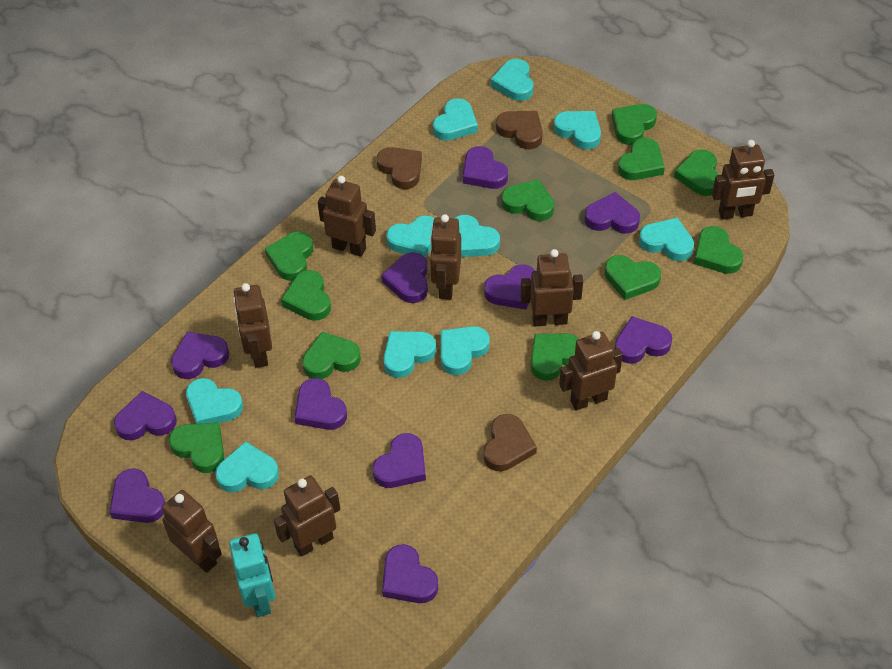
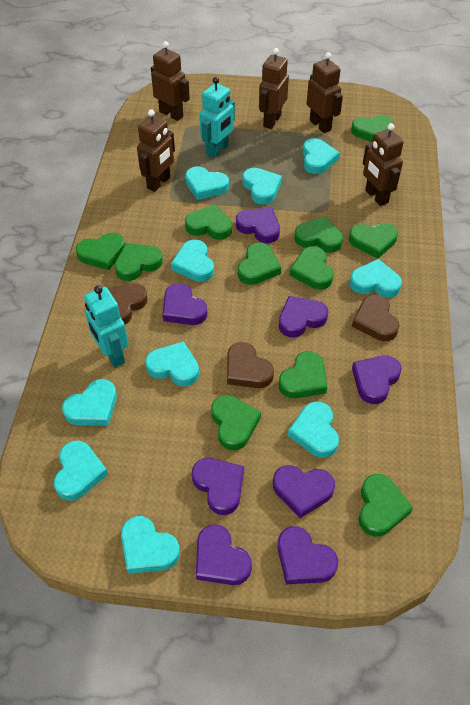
brown robot: 8 -> 5
purple heart: 11 -> 8
turquoise robot: 1 -> 2

